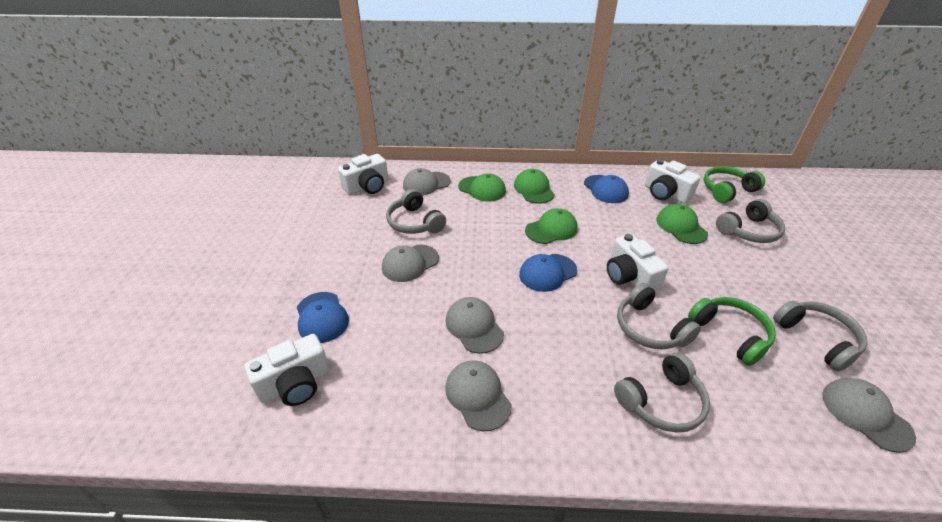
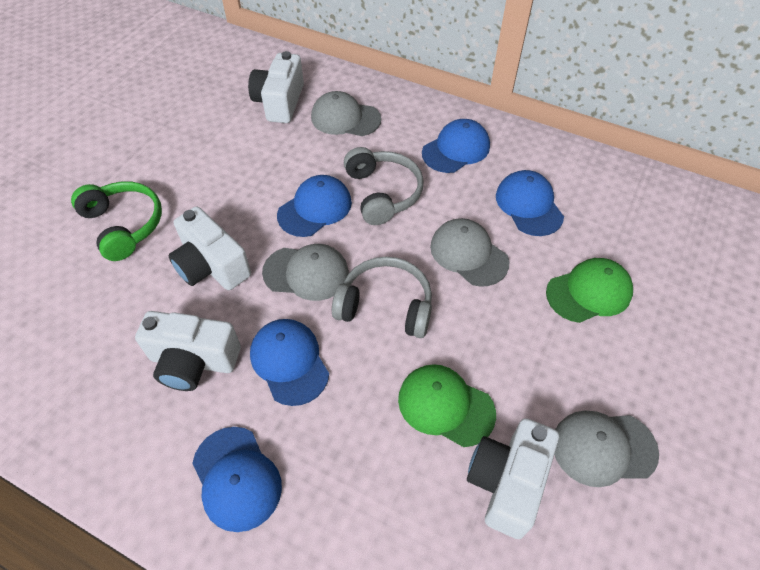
blue cap: 3 -> 5
green cap: 4 -> 2
green headphones: 2 -> 1
grey cap: 5 -> 4
grey headphones: 5 -> 2

